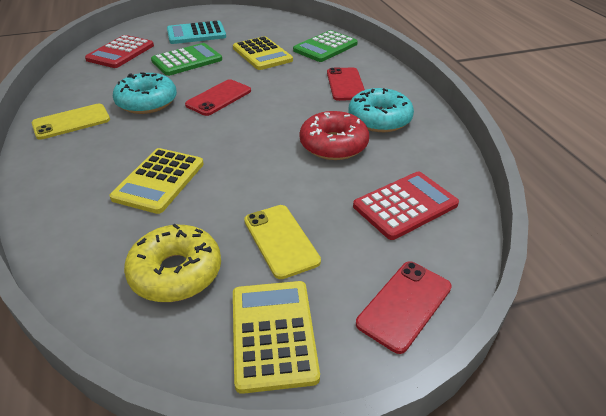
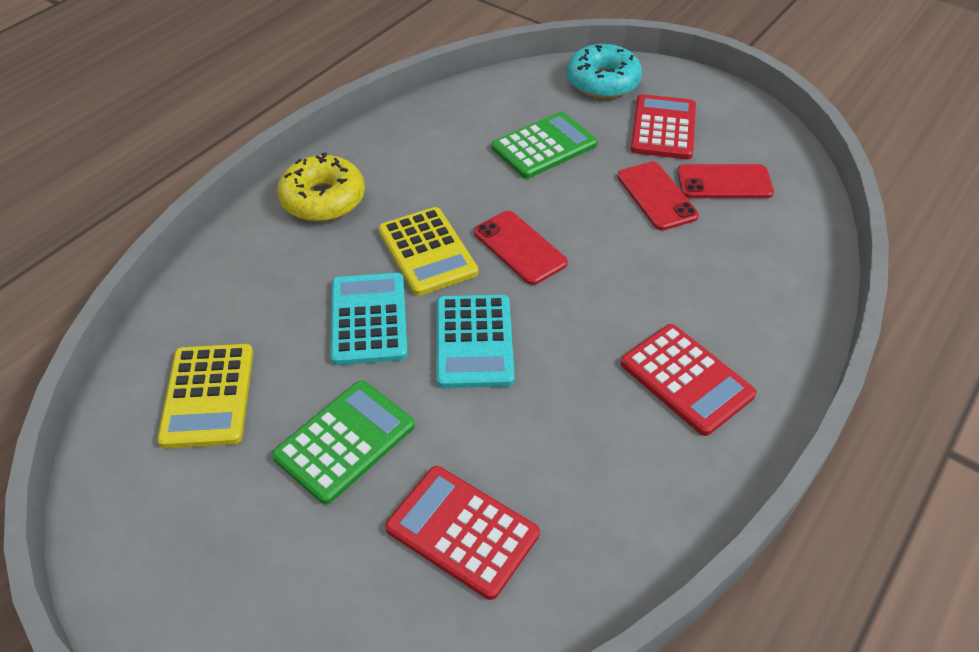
red calculator: 2 -> 3
red donut: 1 -> 0
turquoise calculator: 1 -> 2
turquoise donut: 2 -> 1
yellow calculator: 3 -> 2
yellow phone: 2 -> 0

